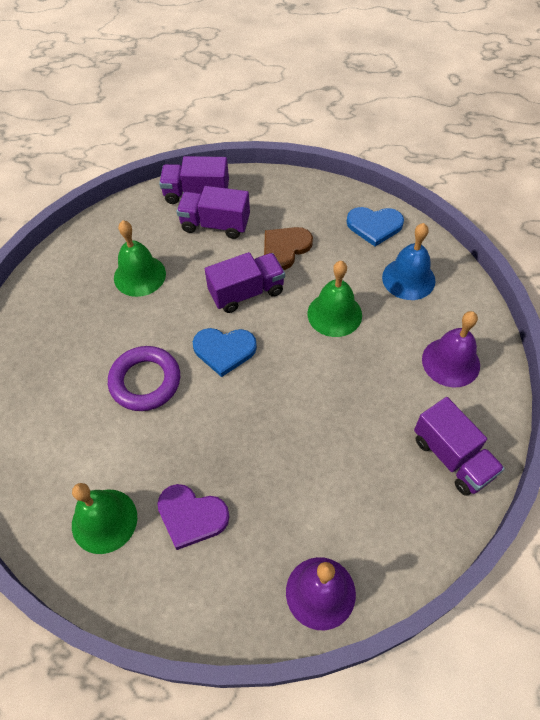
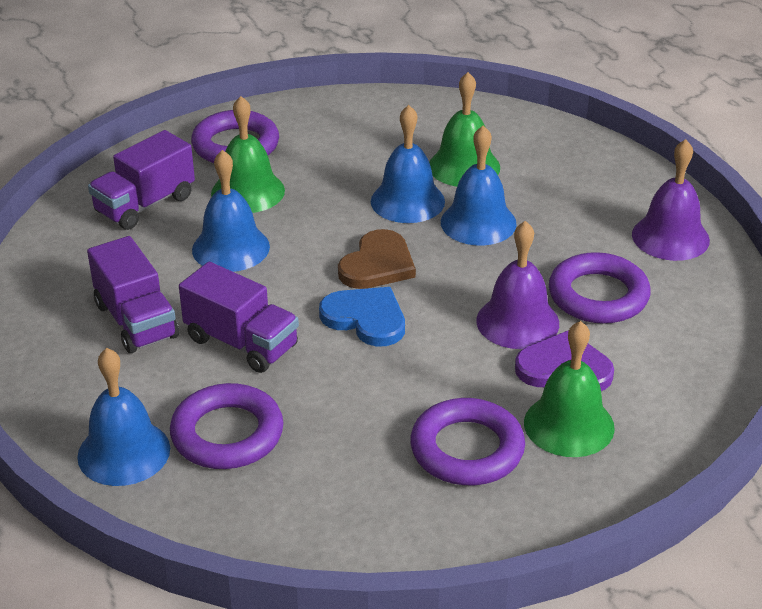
blue bell: 1 -> 4
blue heart: 2 -> 1
purple ring: 1 -> 4
purple truck: 4 -> 3

